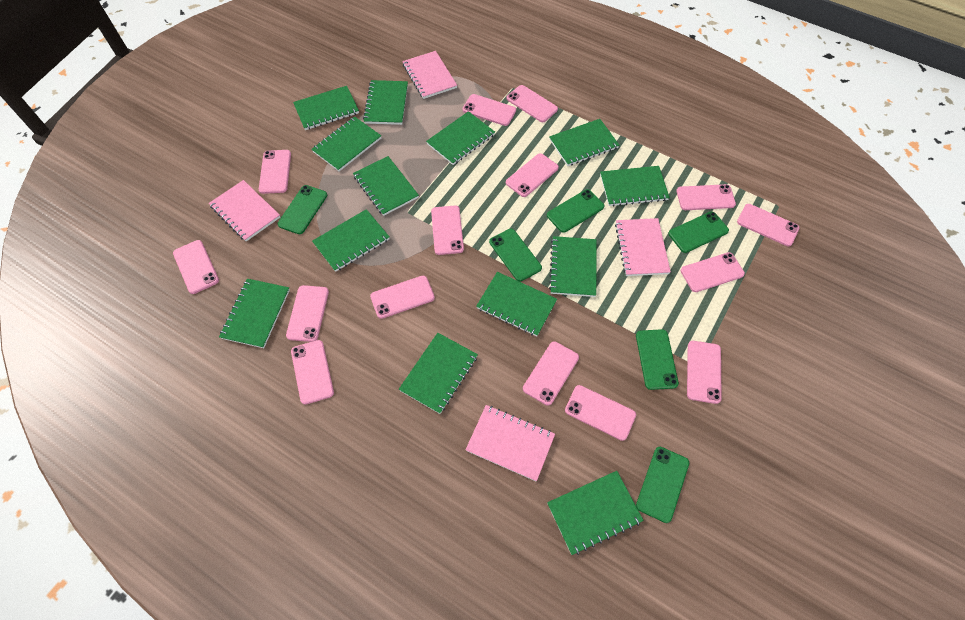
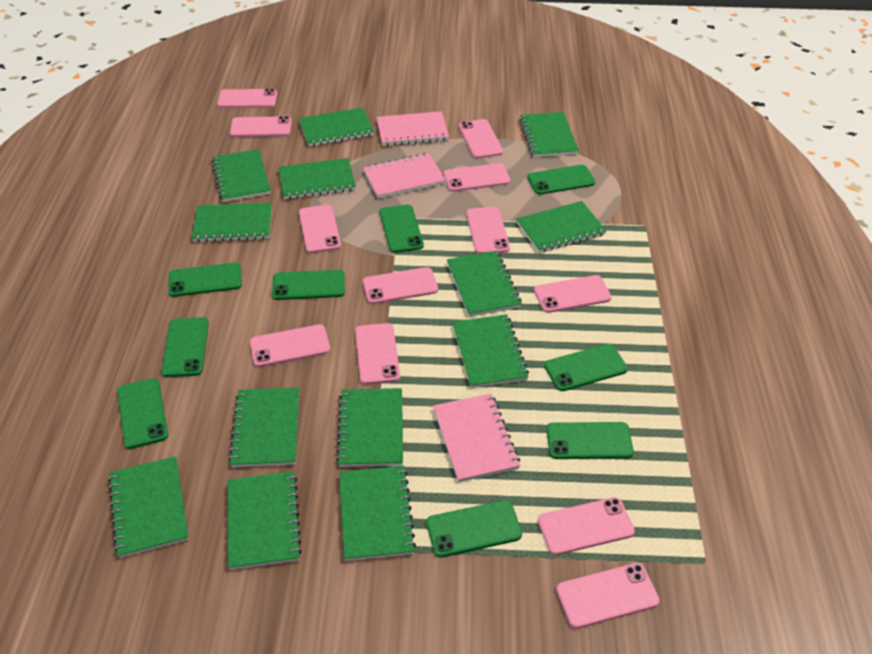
green phone: 6 -> 9
pink notebook: 4 -> 3
pink phone: 15 -> 12

